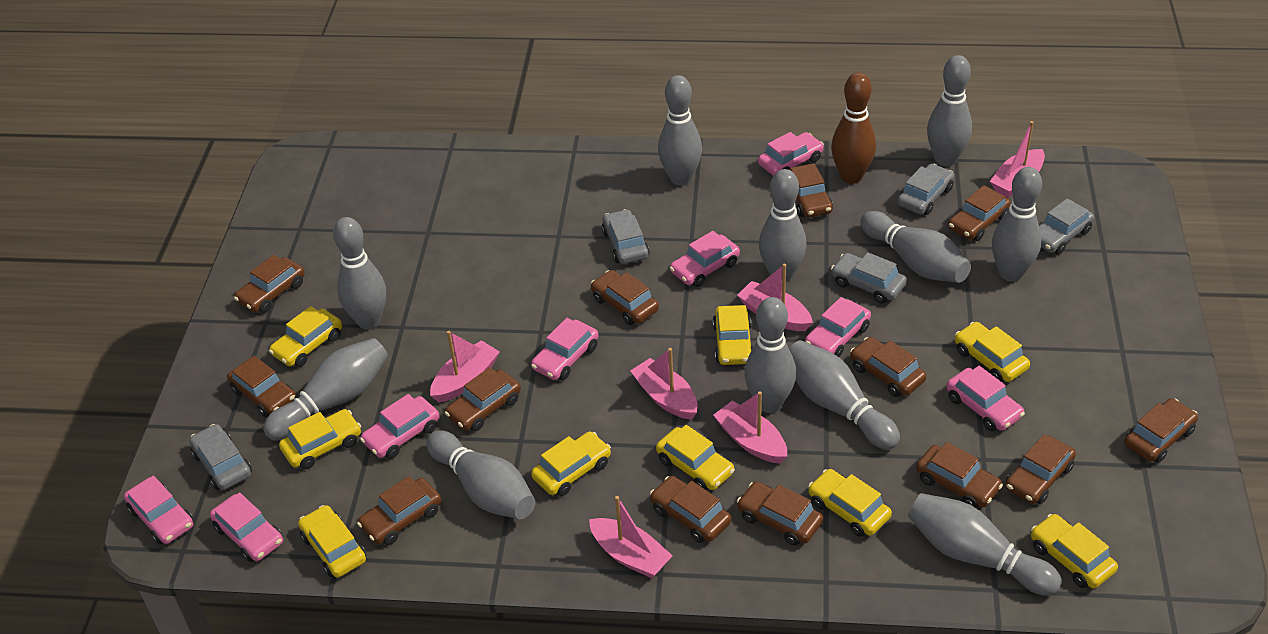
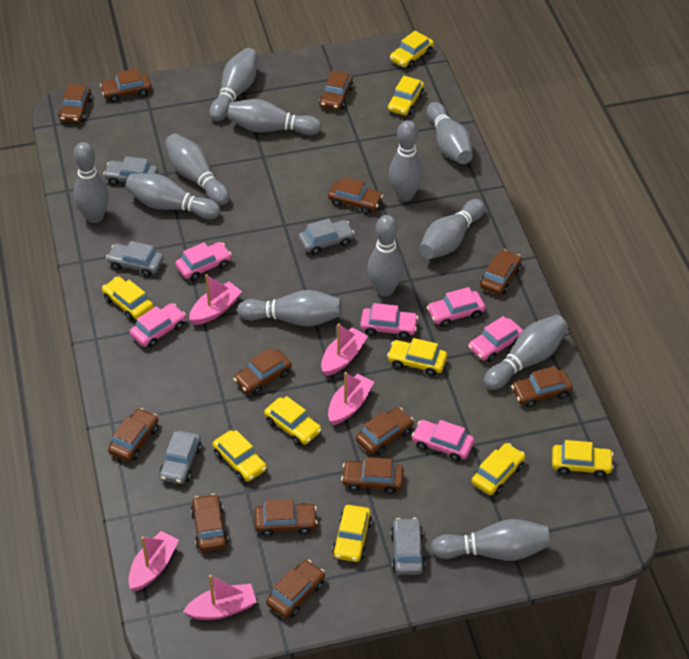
brown bowling pin: 1 -> 0
grey bowling pin: 11 -> 12
pink boat: 6 -> 5
pink car: 8 -> 6

